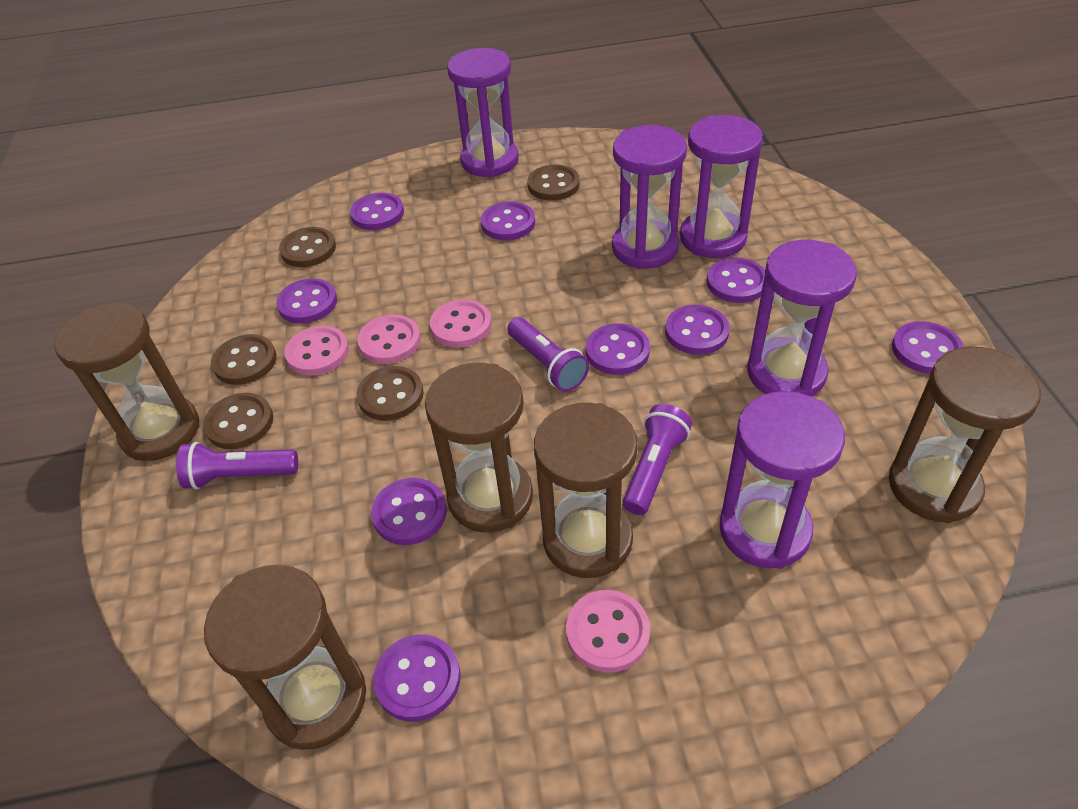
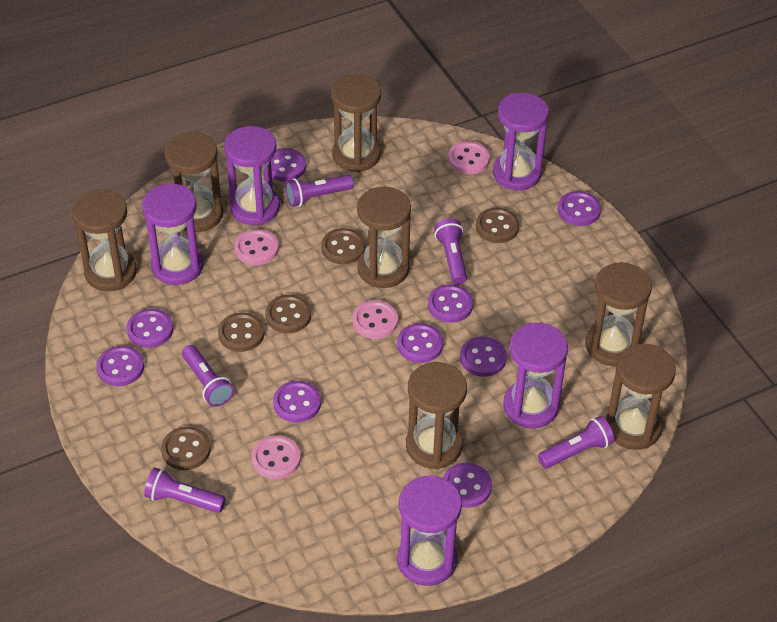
brown hourglass: 5 -> 7
purple flashlight: 3 -> 5

